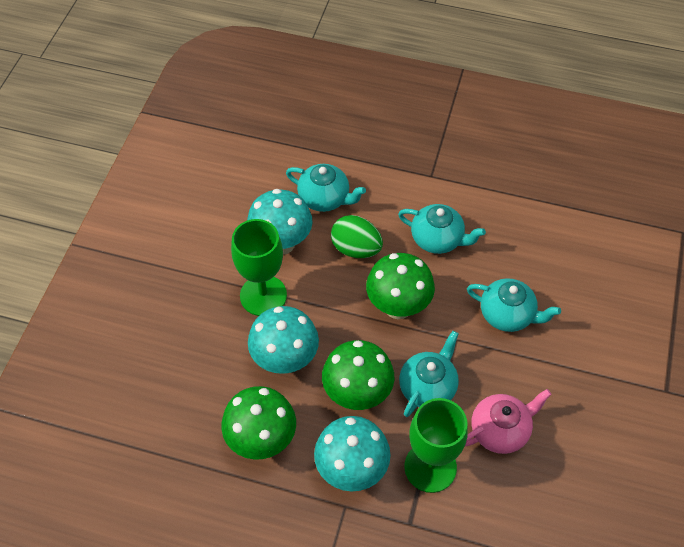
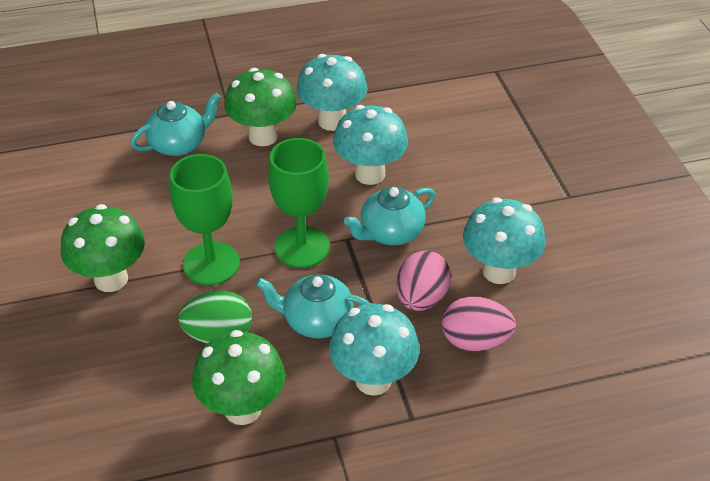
pink egg: 0 -> 2
pink teapot: 1 -> 0
turquoise mushroom: 3 -> 4
turquoise teapot: 4 -> 3

